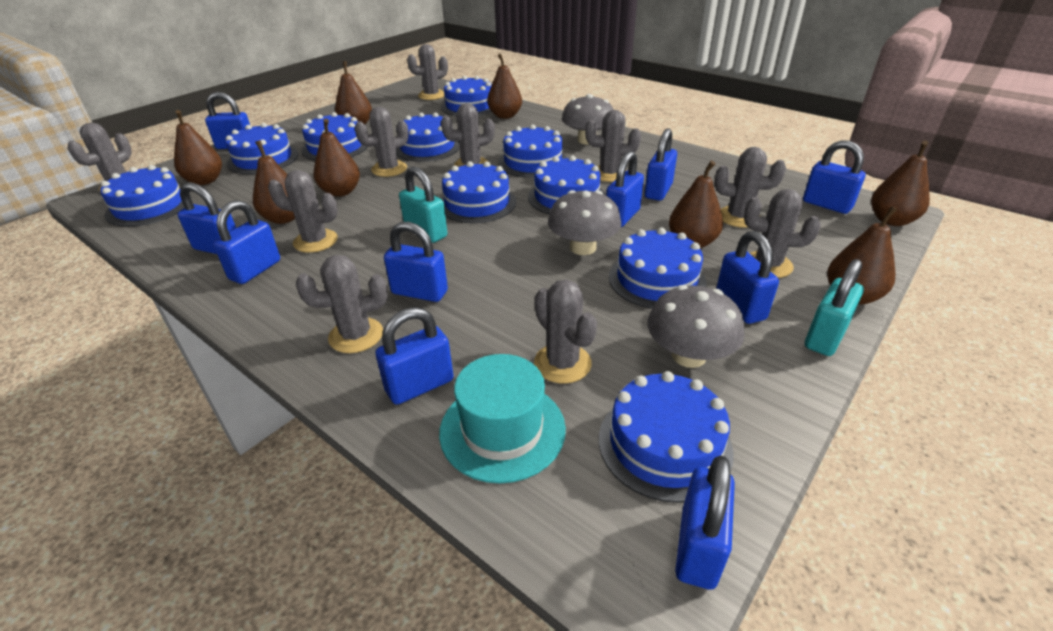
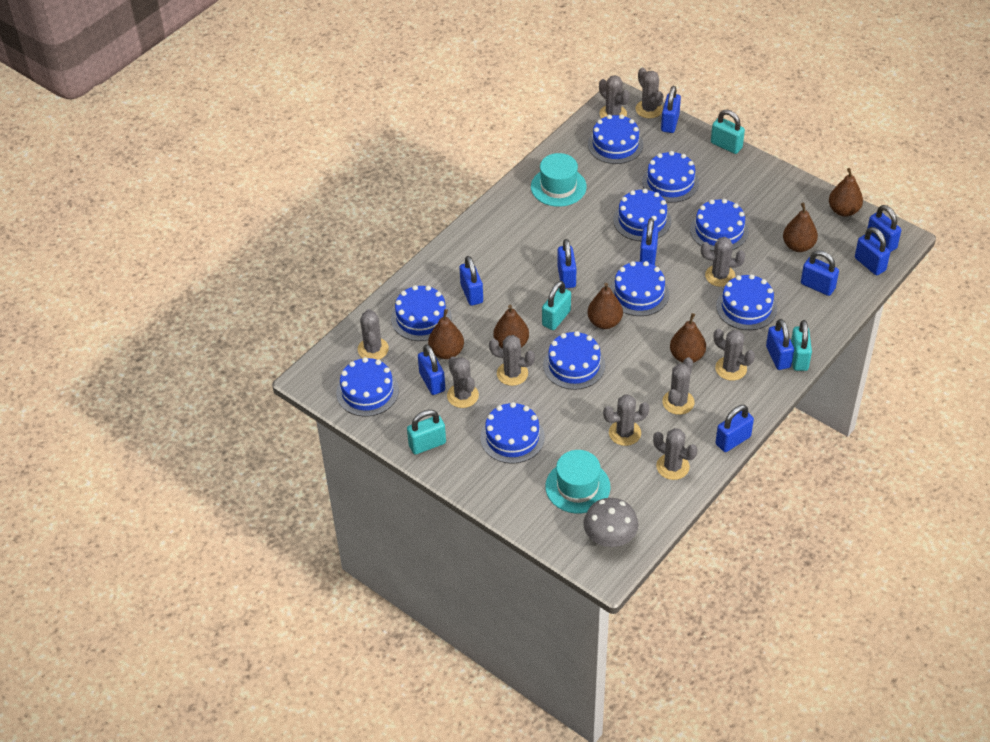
brown pear: 8 -> 6
grey mushroom: 3 -> 1
turquoise hat: 1 -> 2
turquoise padlock: 2 -> 4

